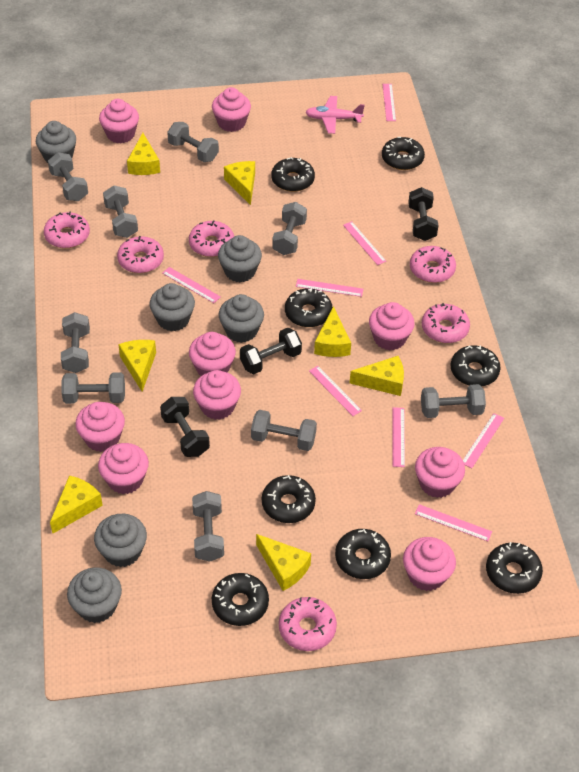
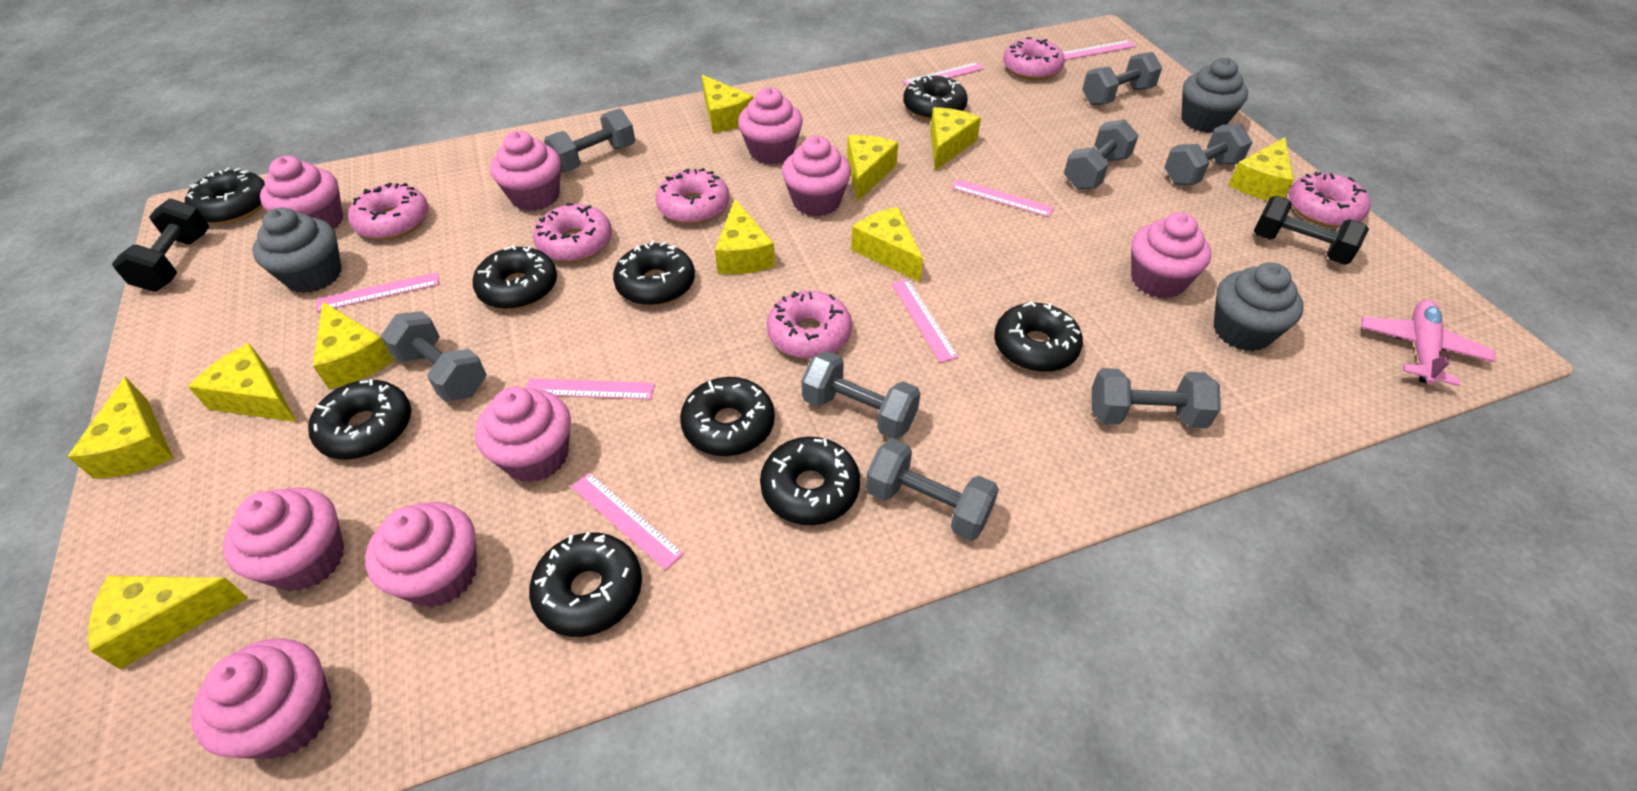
black donut: 8 -> 9
black dumbbell: 3 -> 2
grey cupcake: 6 -> 3
grey dumbbell: 9 -> 8
pink ruler: 8 -> 7
yellow cheese: 7 -> 10

